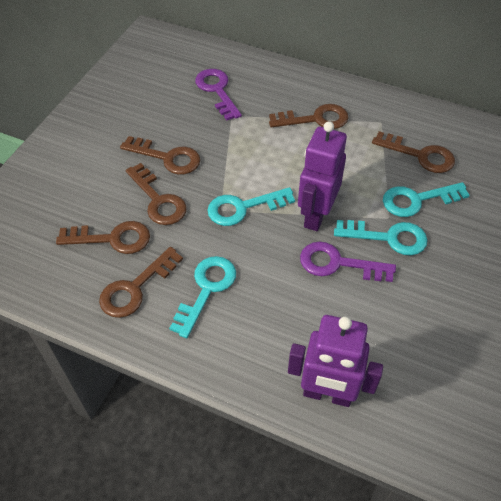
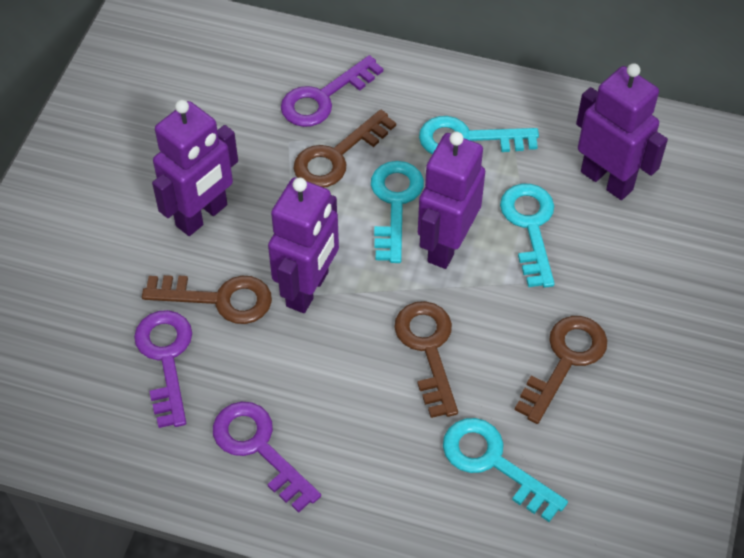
brown key: 6 -> 4
purple key: 2 -> 3
purple robot: 2 -> 4

